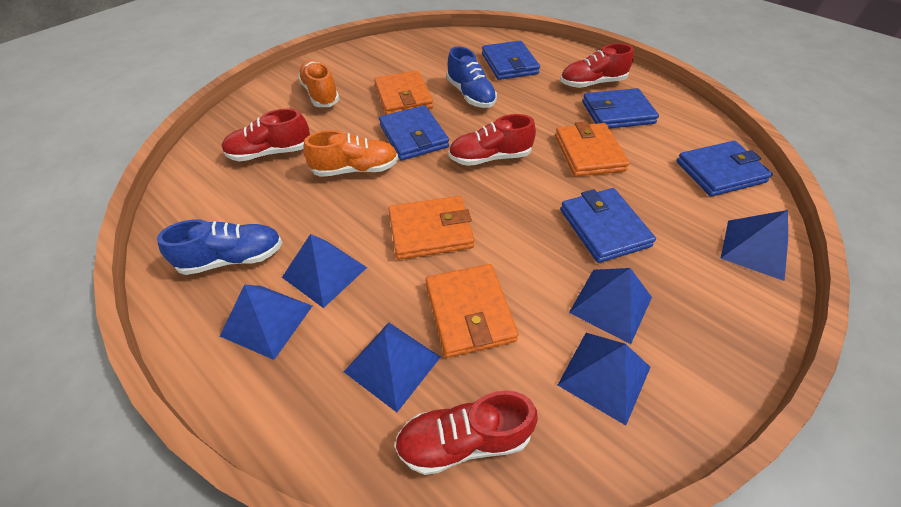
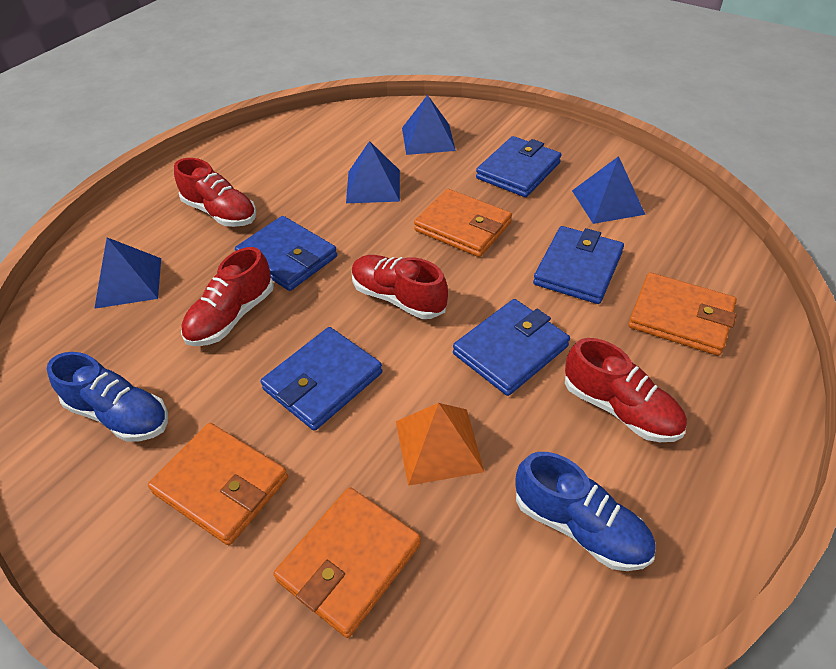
blue pyramid: 6 -> 4
orange pyramid: 0 -> 1
orange shoe: 2 -> 0

